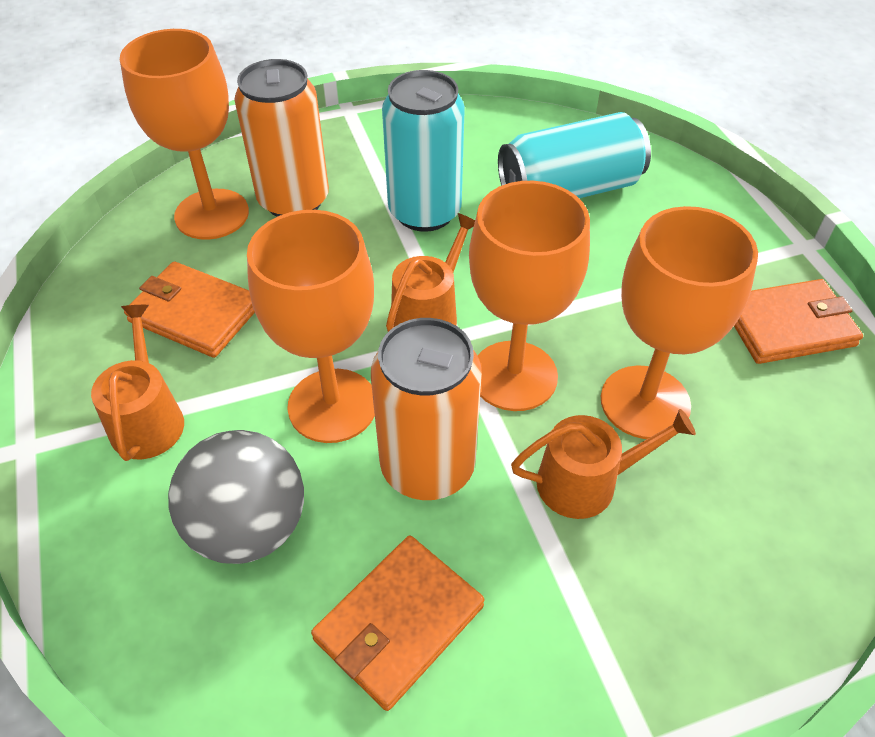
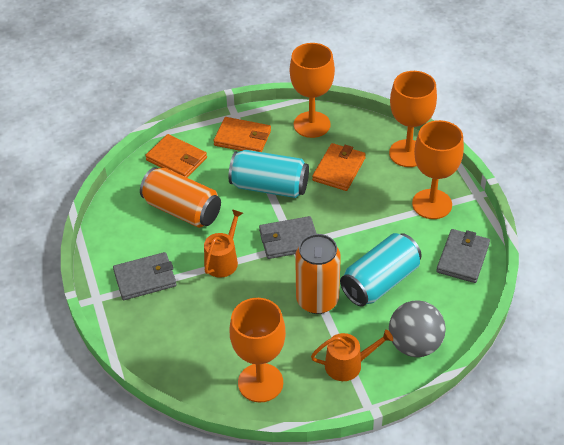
grey wallet: 0 -> 3
orange watering can: 3 -> 2

